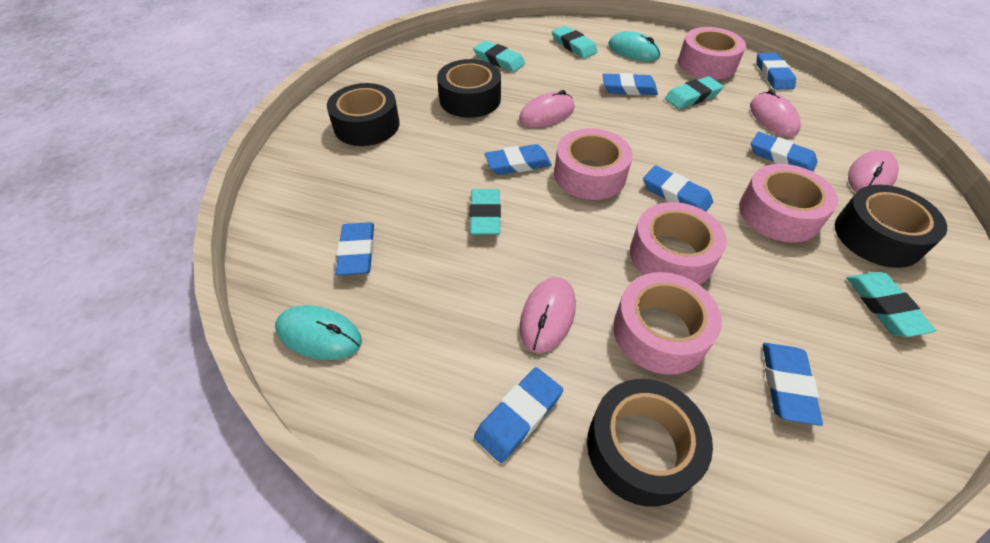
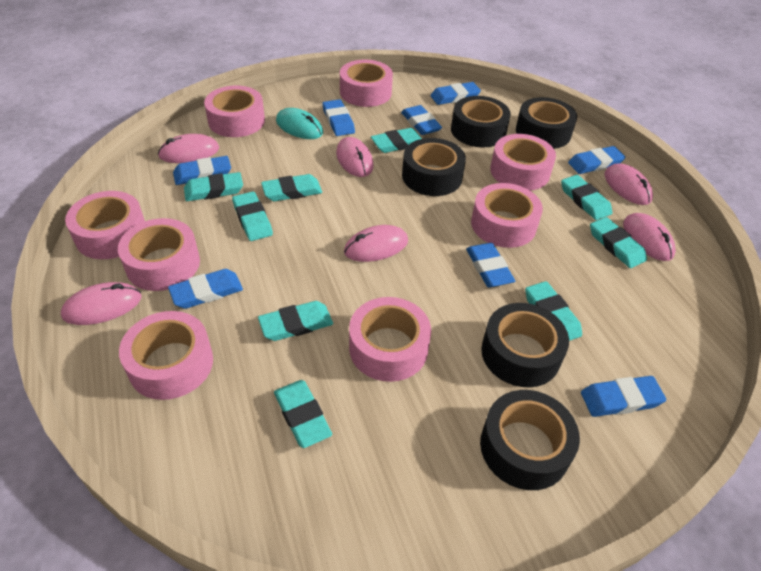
black tape: 4 -> 5
pink mouse: 4 -> 6
pink tape: 5 -> 8
turquoise eraser: 5 -> 9
turquoise mouse: 2 -> 1

